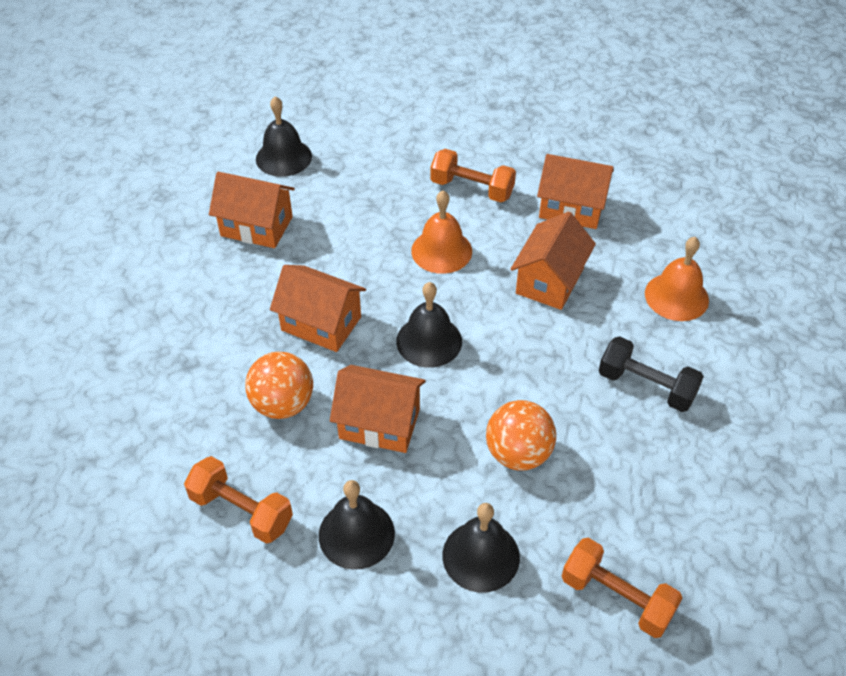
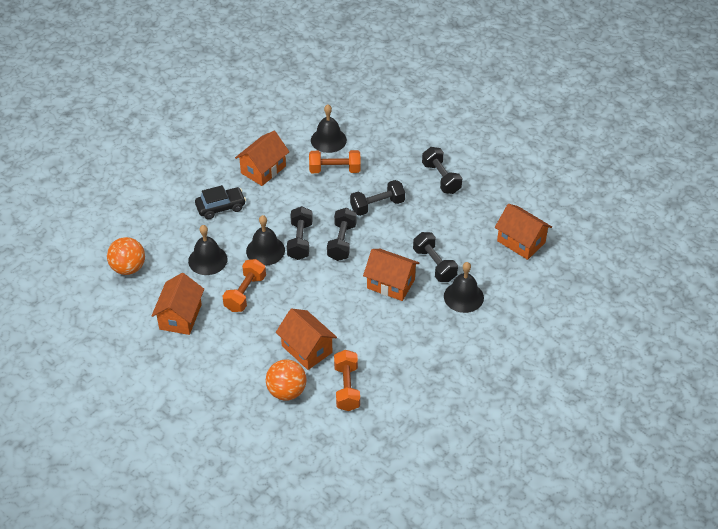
black car: 0 -> 1
black dumbbell: 1 -> 5
orange bell: 2 -> 0

